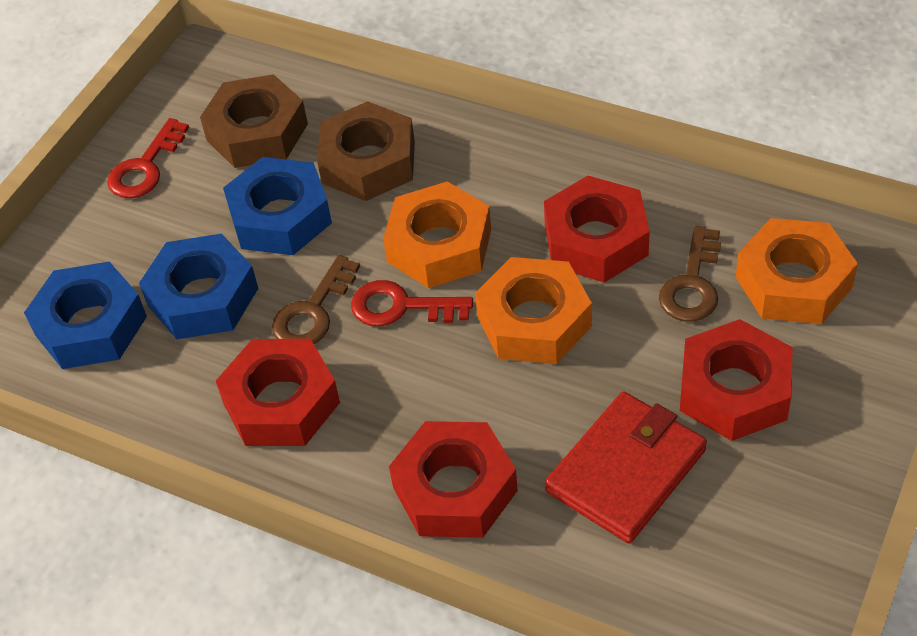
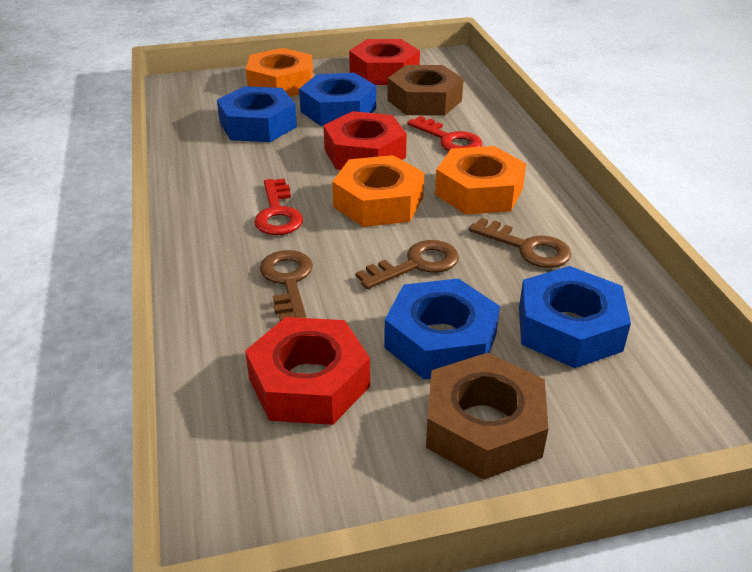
blue nut: 3 -> 4
brown key: 2 -> 3
red nut: 4 -> 3
red wallet: 1 -> 0

